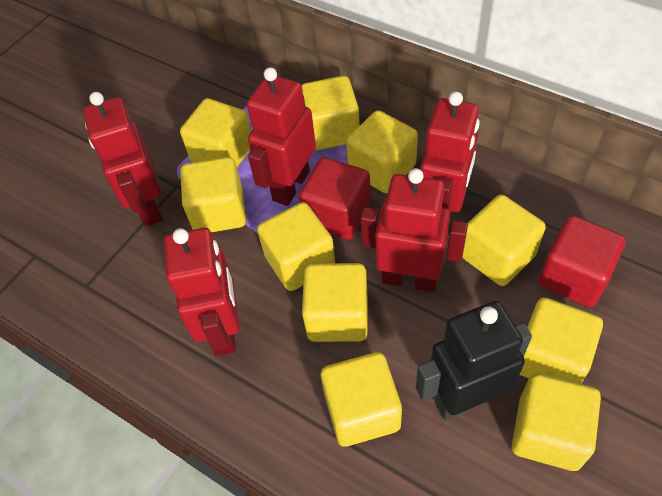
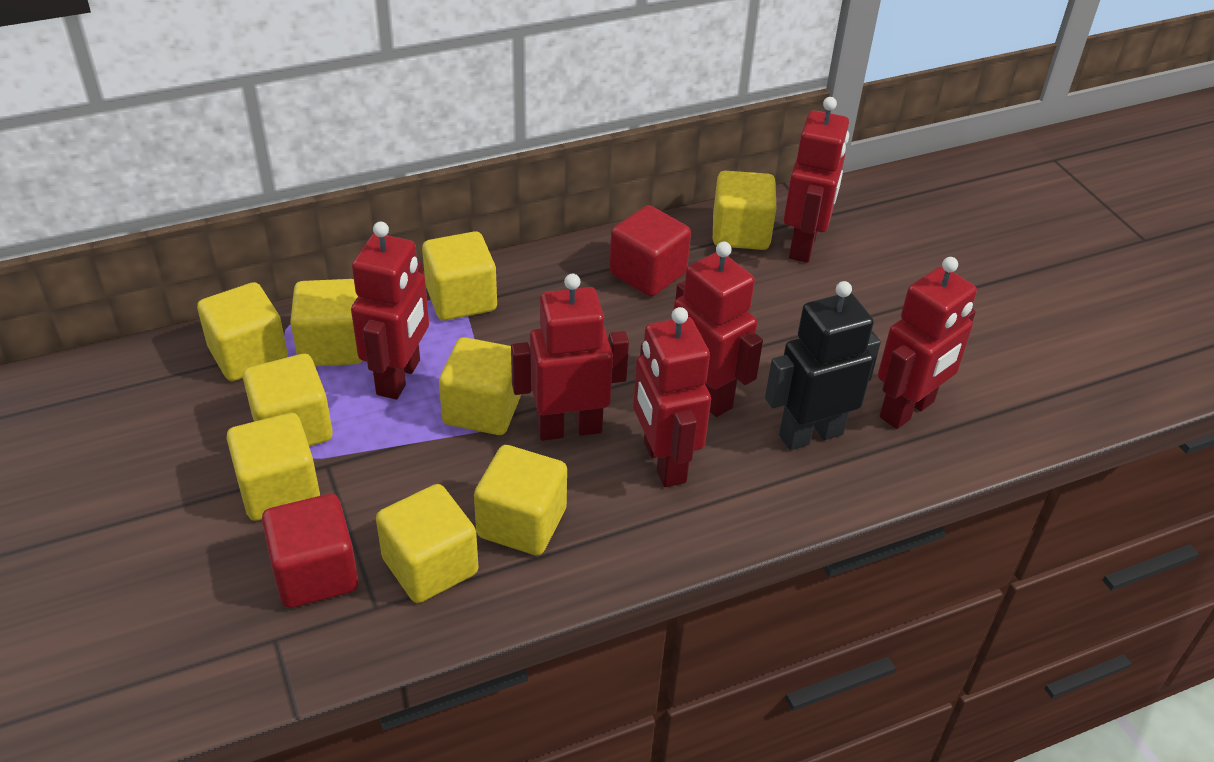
red robot: 5 -> 6
yellow cube: 10 -> 9

